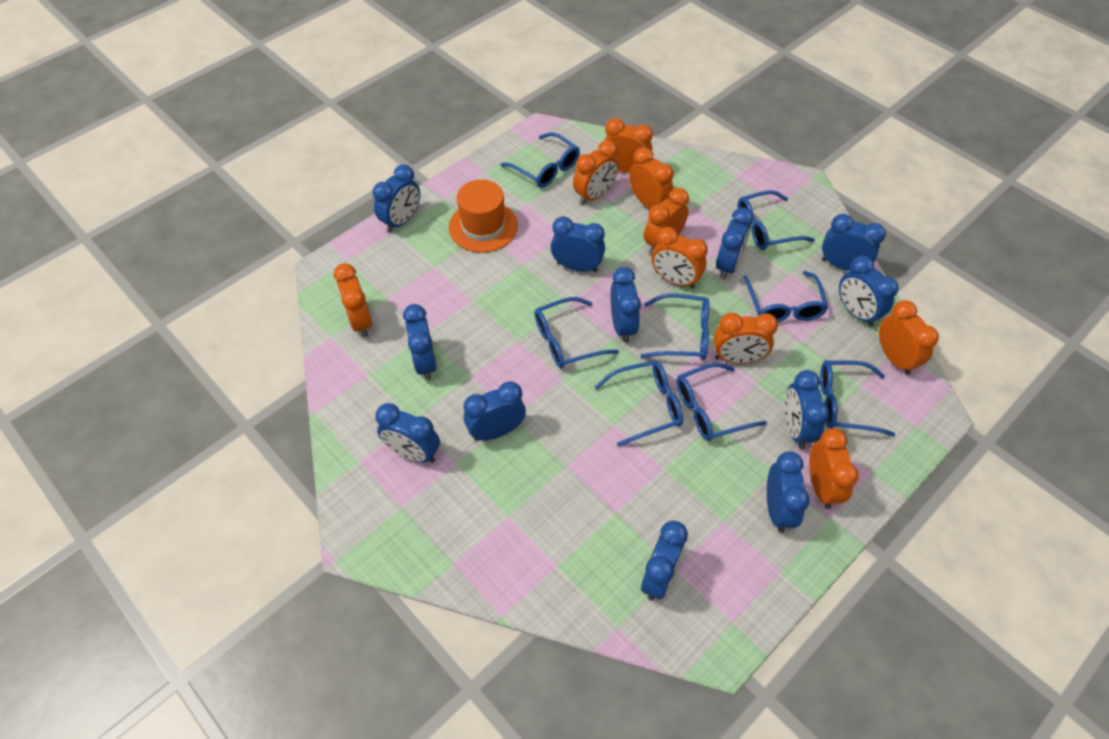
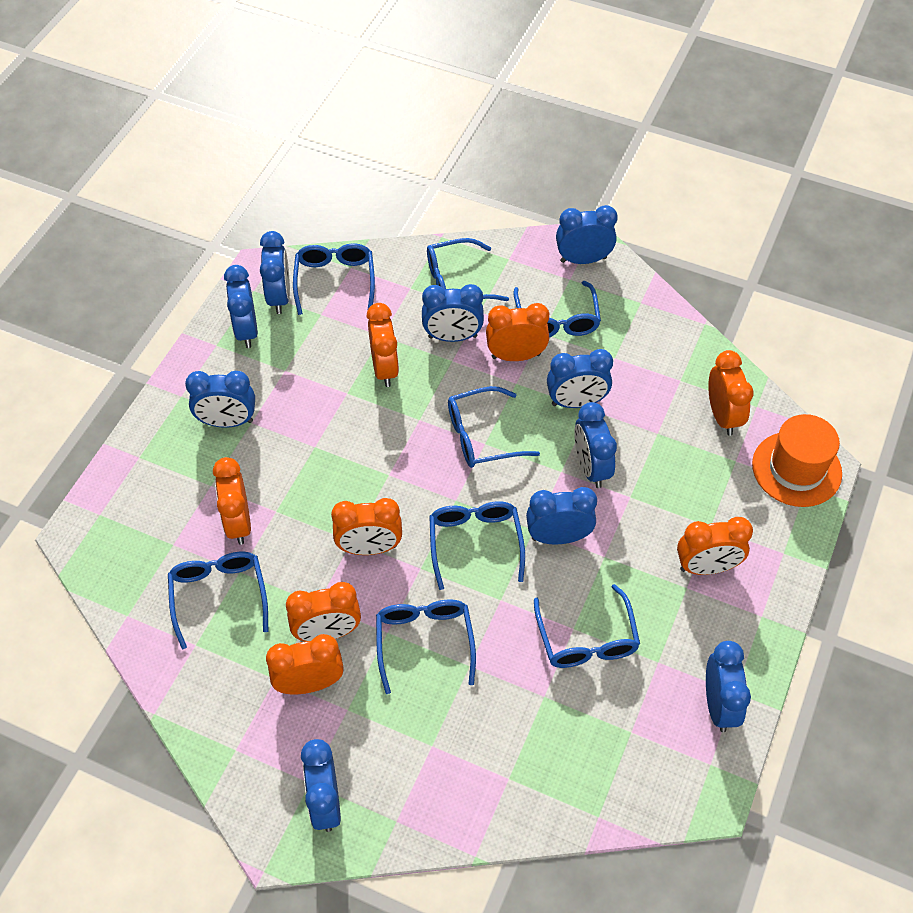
blue clock: 12 -> 10
orange clock: 9 -> 8

